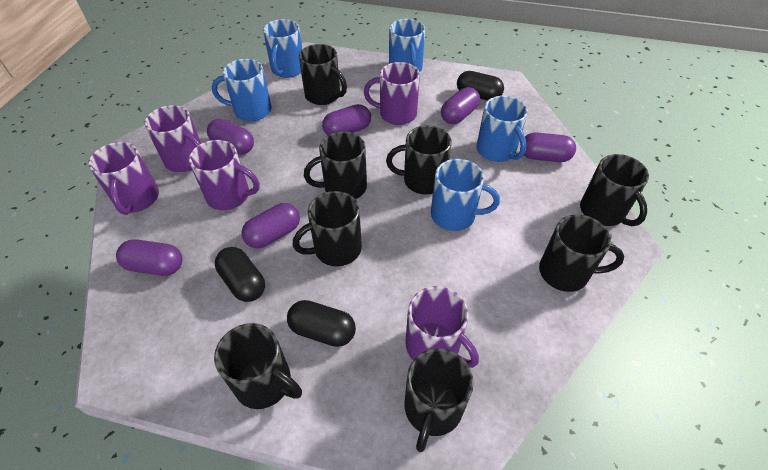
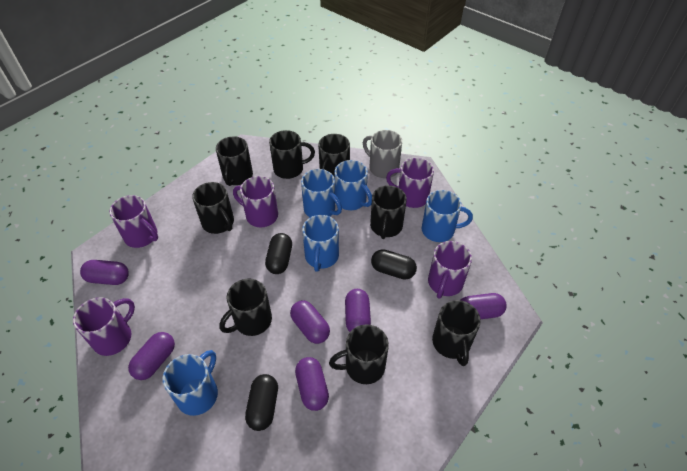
grey mug: 0 -> 1

